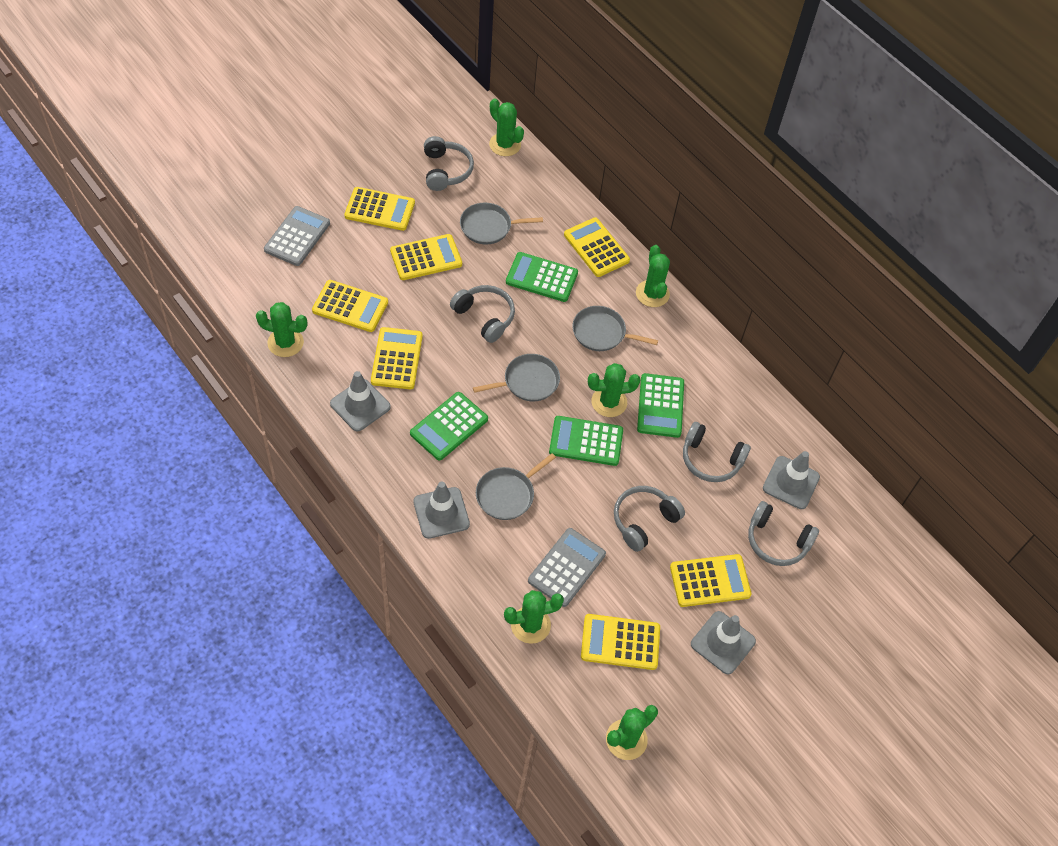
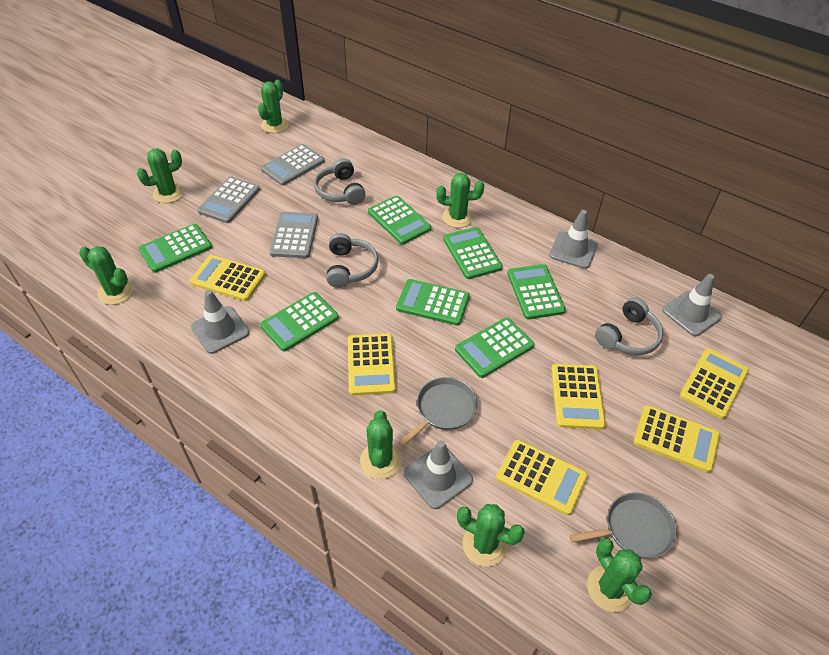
green cactus: 6 -> 7
green calculator: 4 -> 7
grey calculator: 2 -> 3
grey headphones: 5 -> 3
grey pan: 4 -> 2
yellow calculator: 7 -> 6

